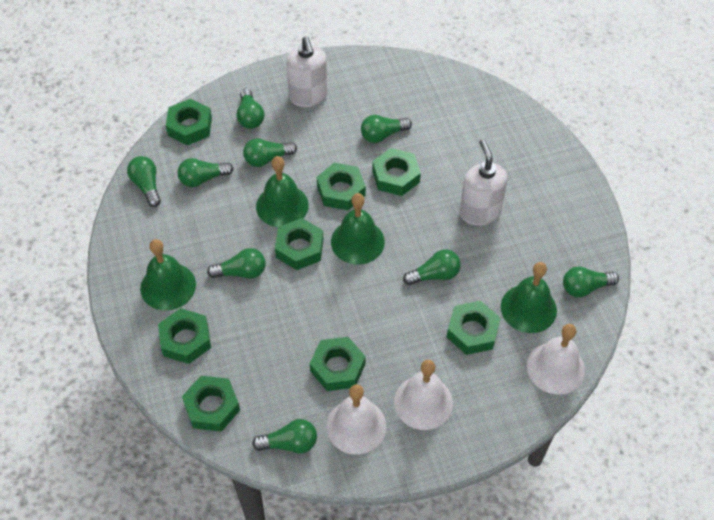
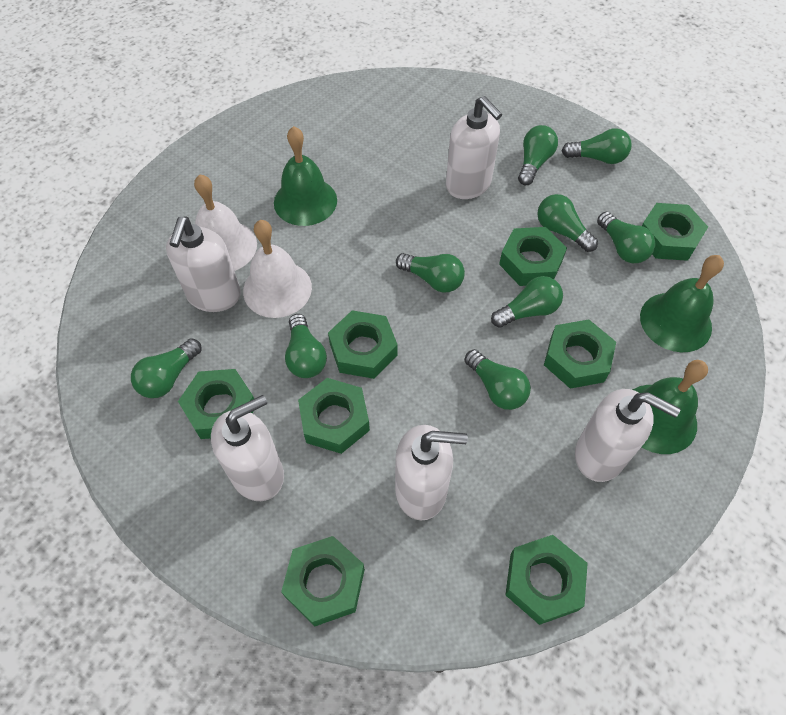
green bell: 4 -> 3
white bell: 3 -> 2
white soap dispenser: 2 -> 5

